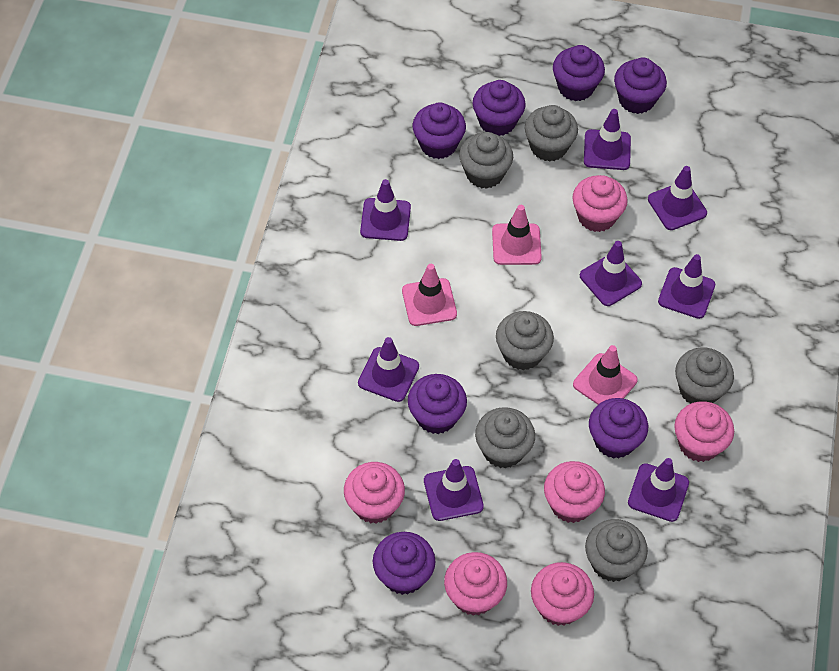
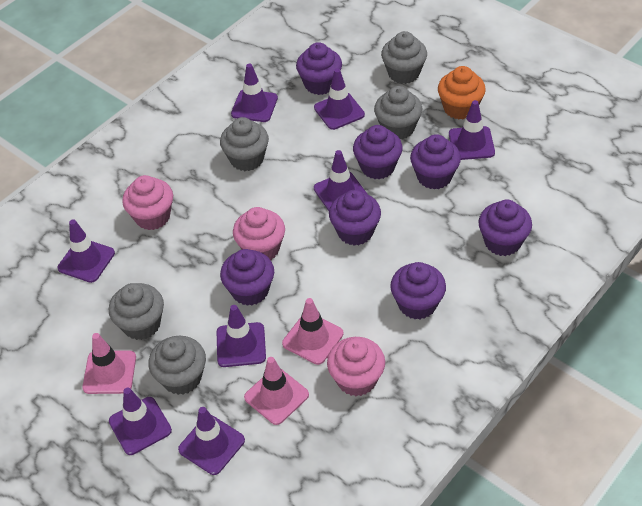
grey cupcake: 6 -> 5
orange cupcake: 0 -> 1
pink cupcake: 6 -> 3

